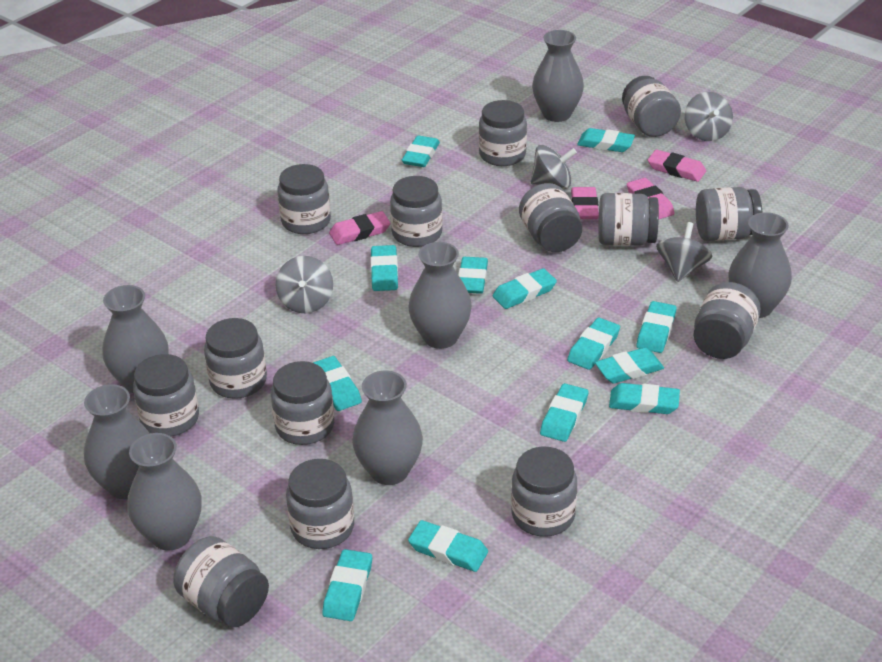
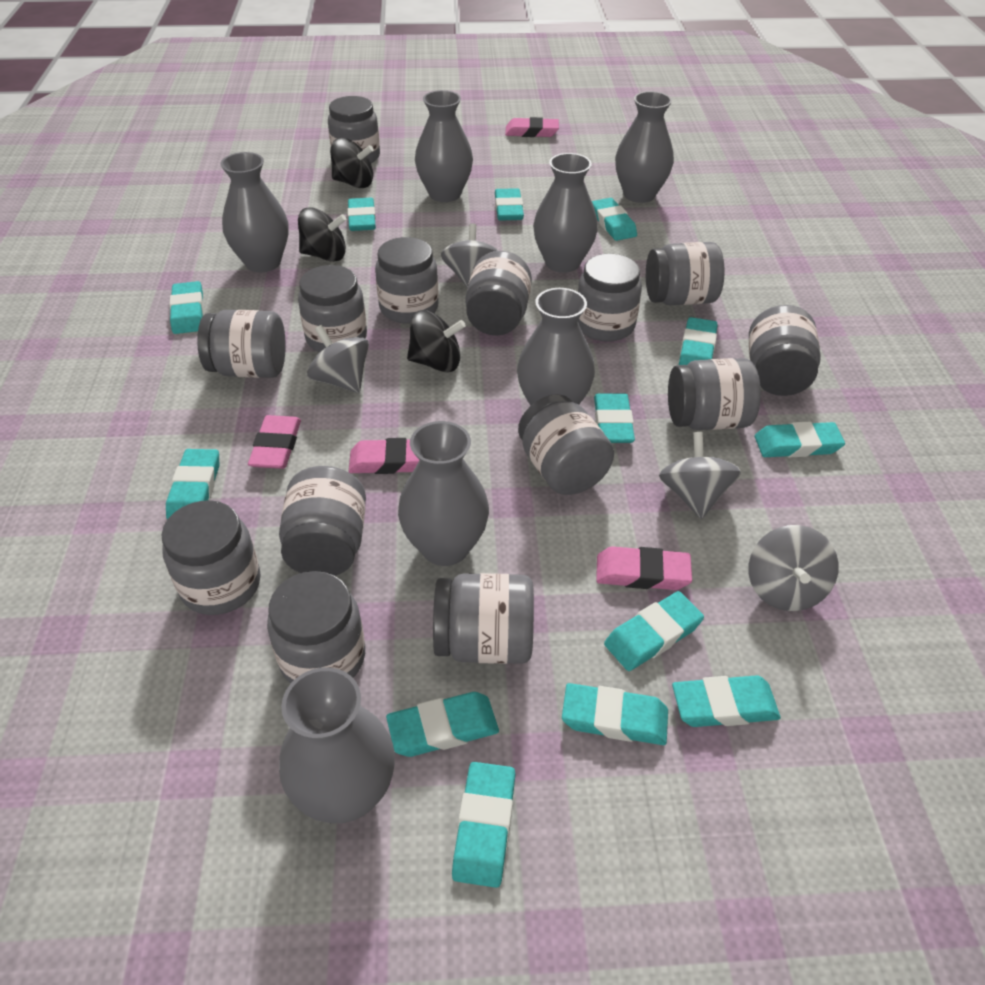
black spinning top: 0 -> 3

